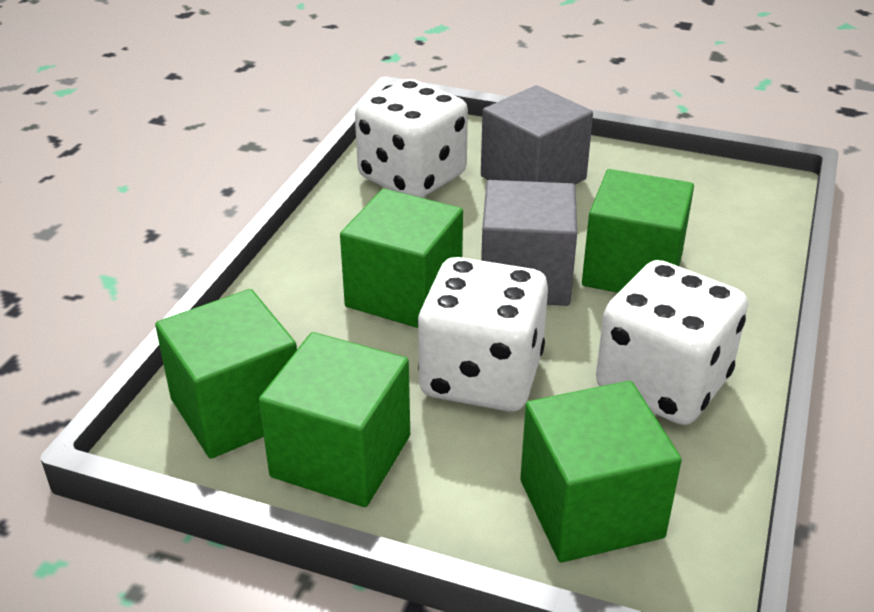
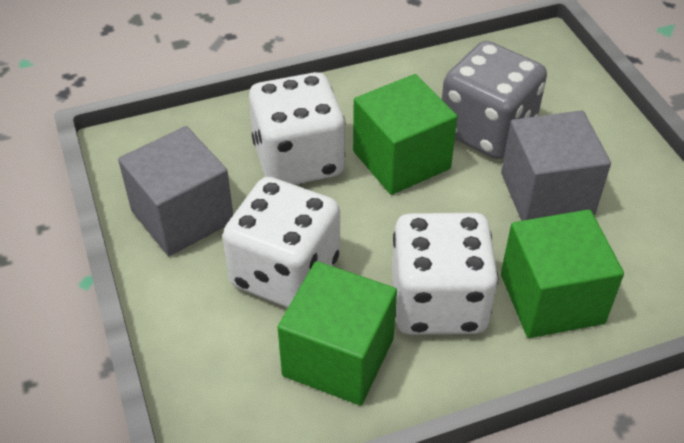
green cube: 5 -> 3
grey dice: 0 -> 1

